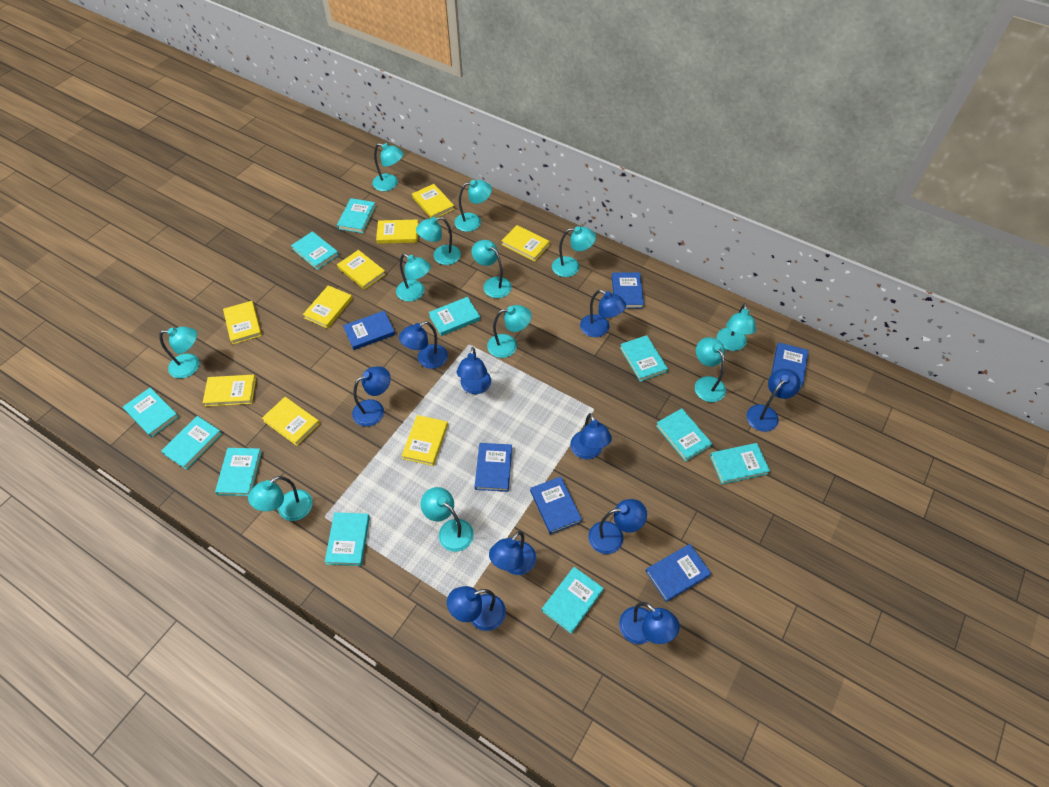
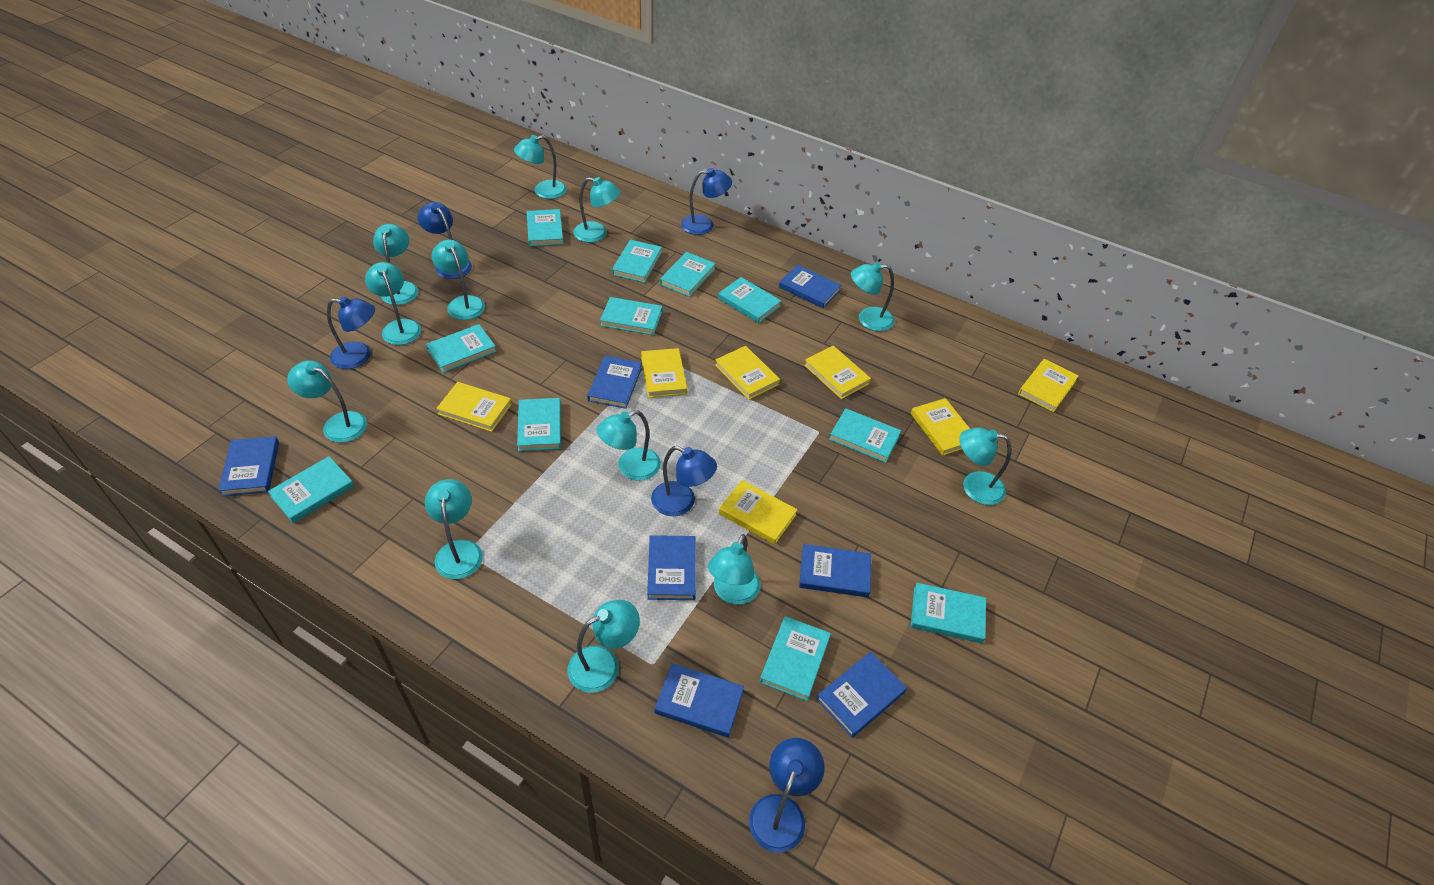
blue book: 6 -> 7
blue lamp: 10 -> 5
yellow book: 9 -> 7

